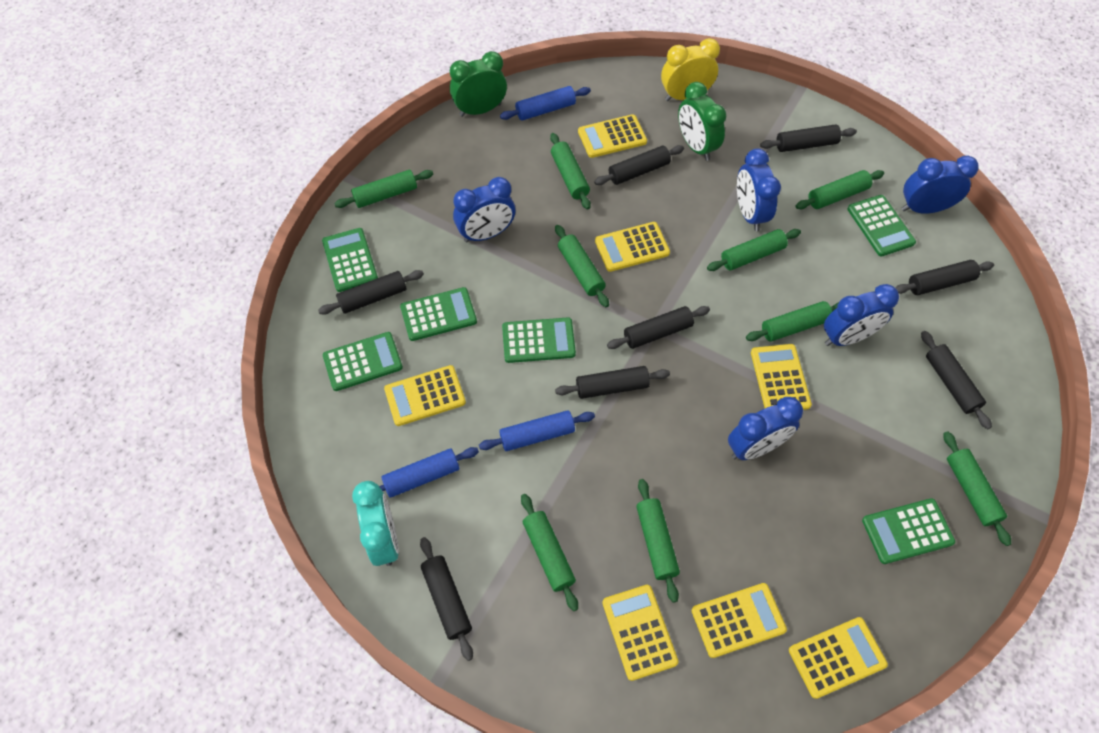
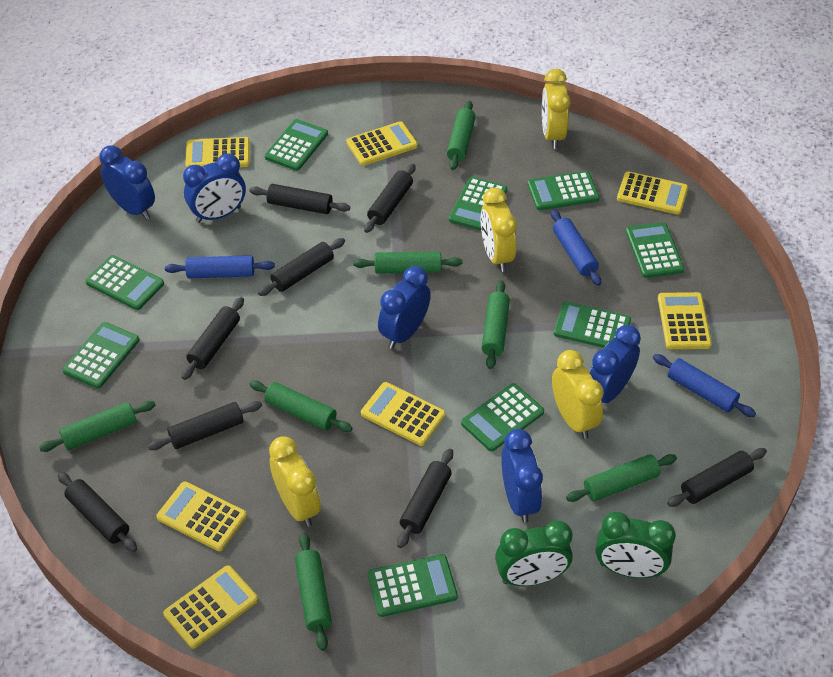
green calculator: 6 -> 9
green rolling pin: 9 -> 7
turquoise clock: 1 -> 0
yellow clock: 1 -> 4

